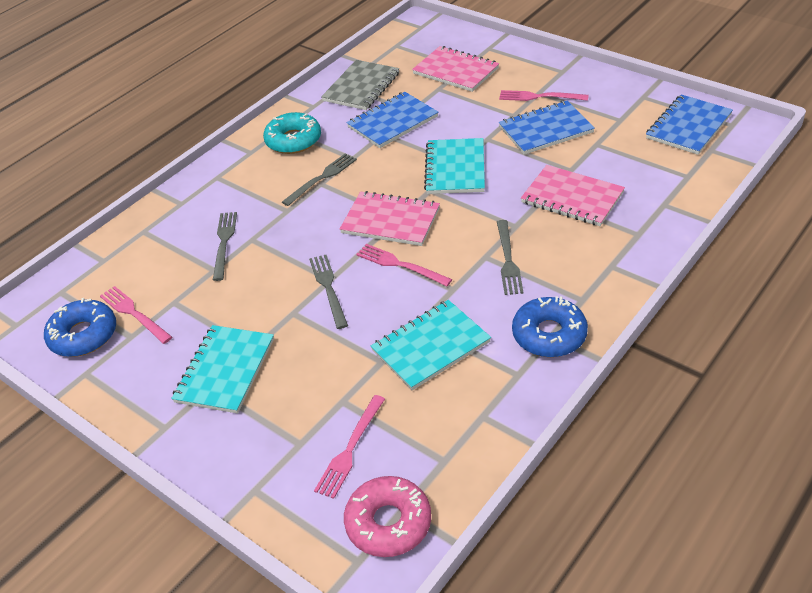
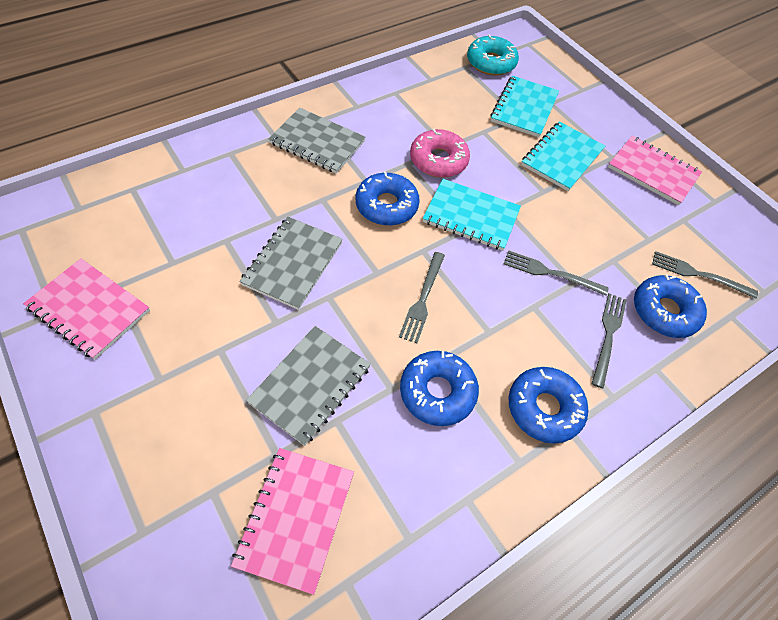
blue donut: 2 -> 4
blue notebook: 3 -> 0
grey notebook: 1 -> 3
pink fork: 4 -> 0

